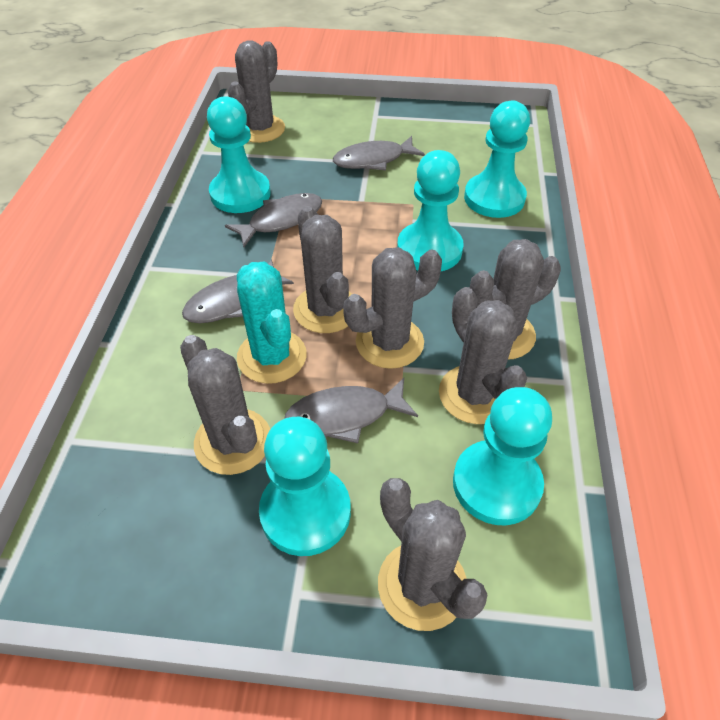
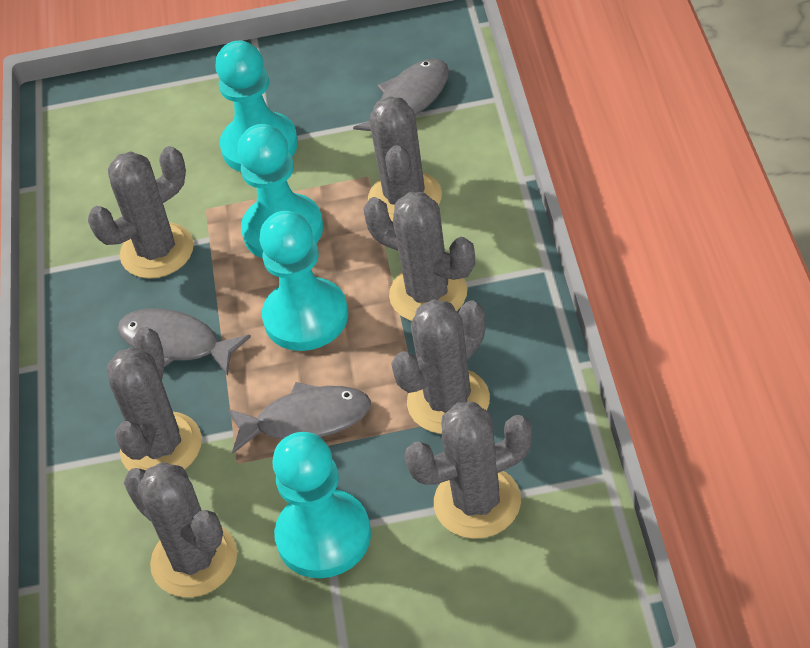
grey fish: 4 -> 3
turquoise cactus: 1 -> 0
turquoise pawn: 5 -> 4

